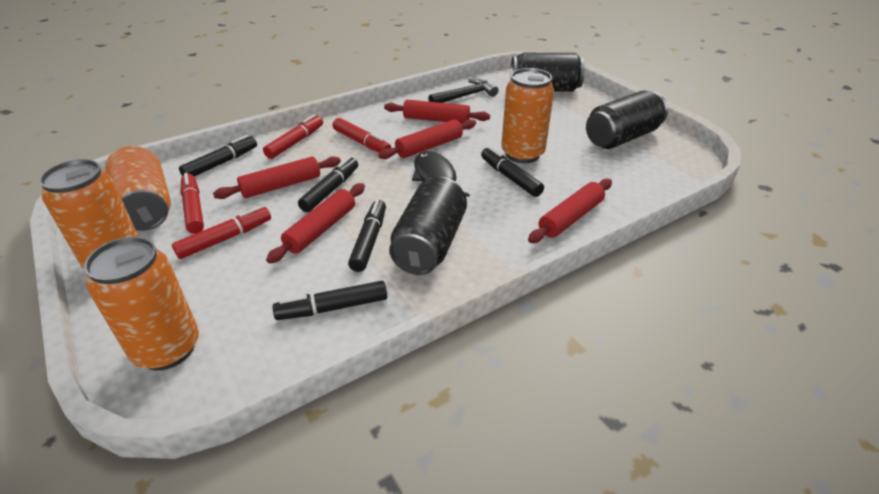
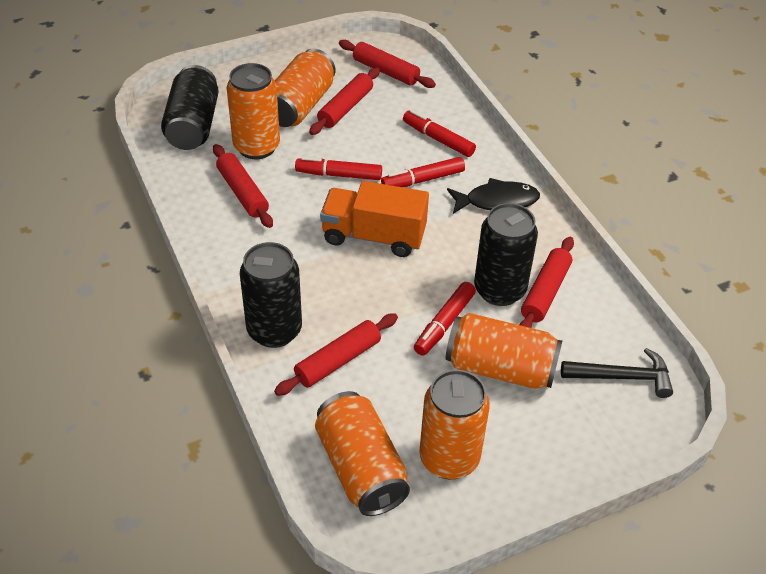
black marker: 5 -> 0
orange can: 4 -> 5
orange truck: 0 -> 1

